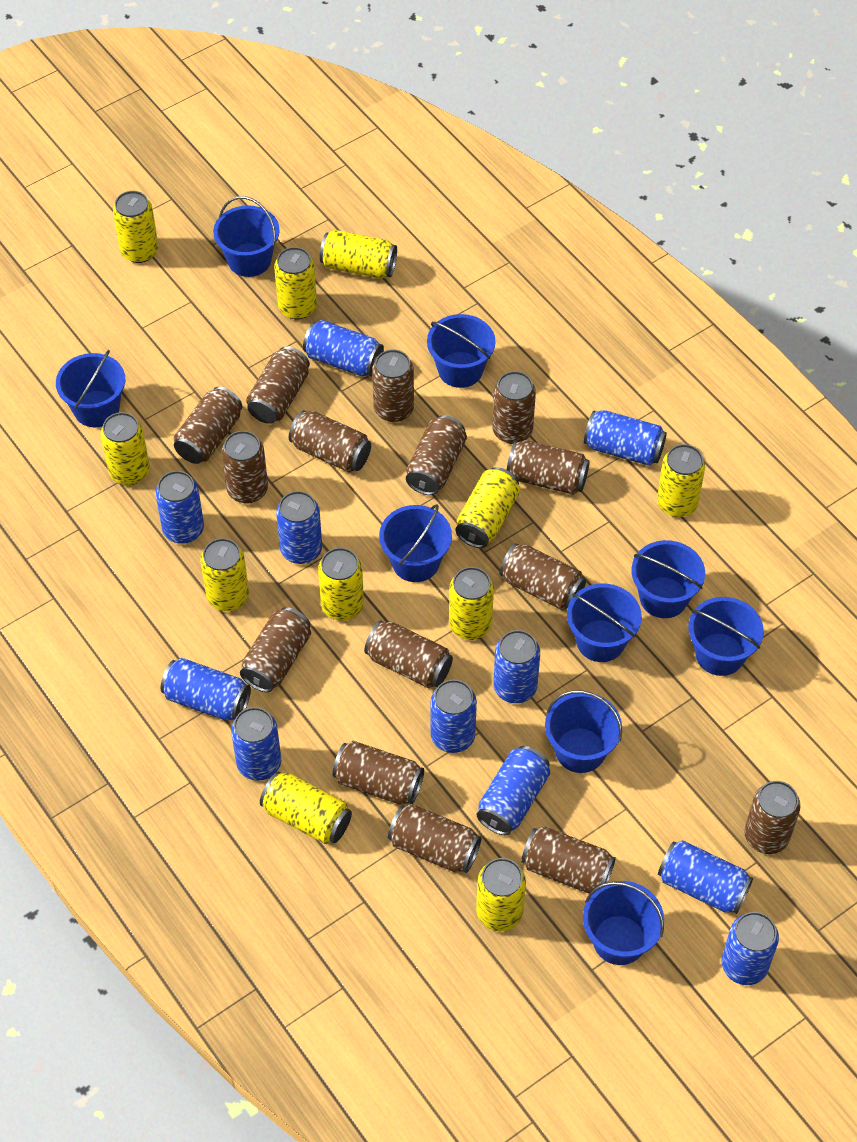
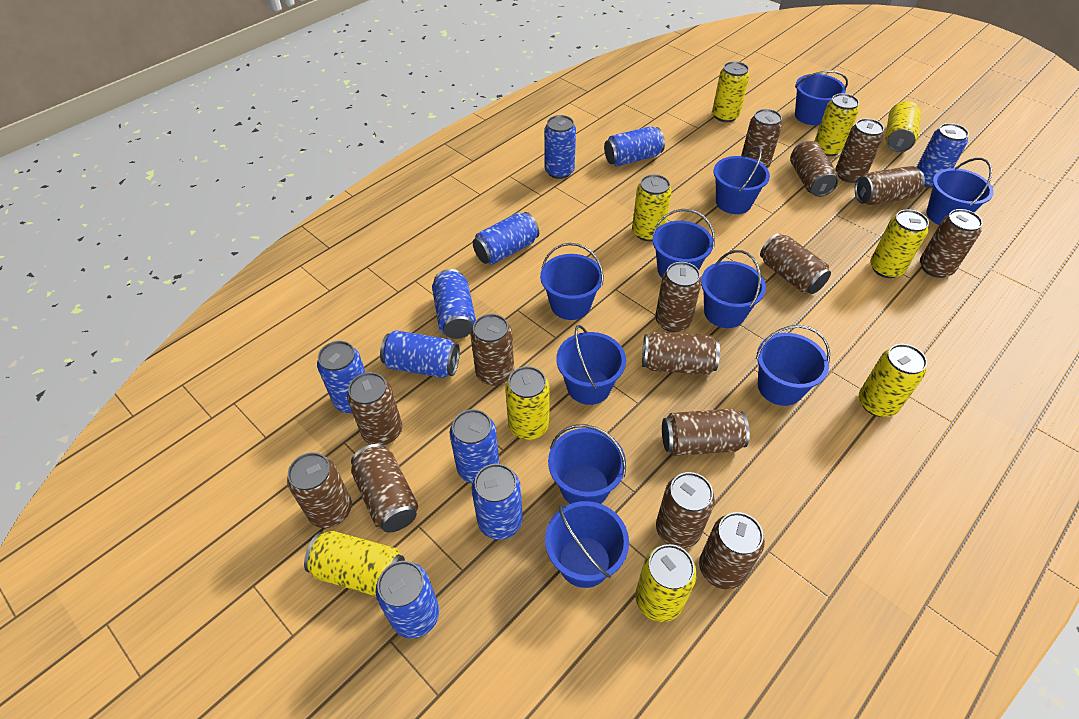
blue bucket: 9 -> 10
blue can: 11 -> 10
yellow can: 11 -> 9

